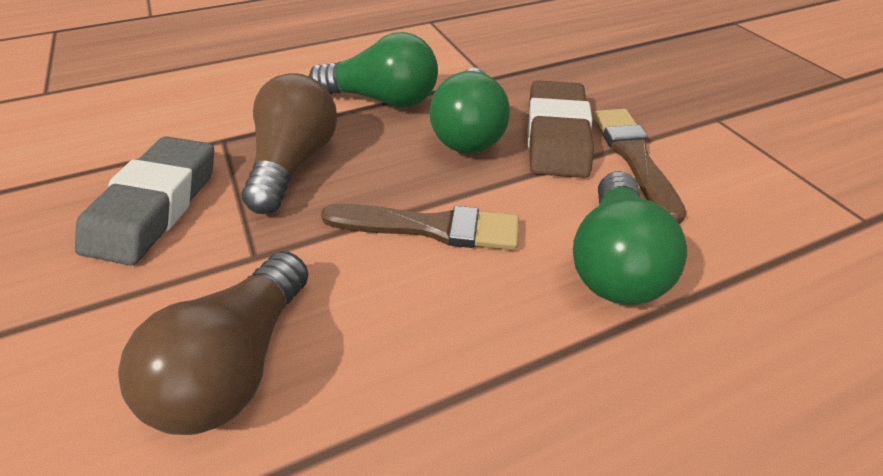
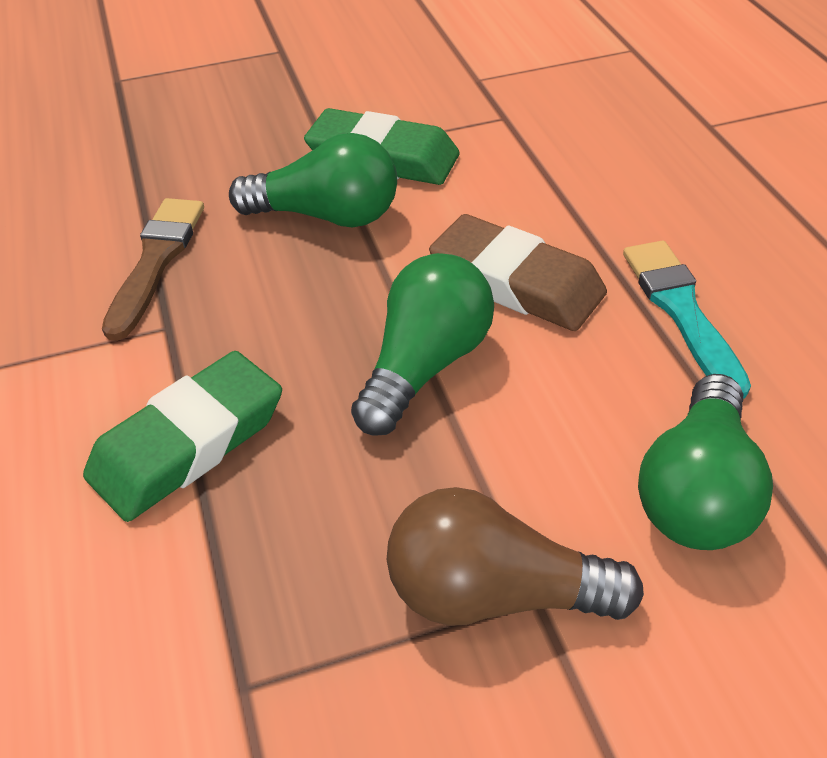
brown brush: 2 -> 1
brown light bulb: 2 -> 1
green eraser: 0 -> 2
grey eraser: 1 -> 0
turquoise brush: 0 -> 1

